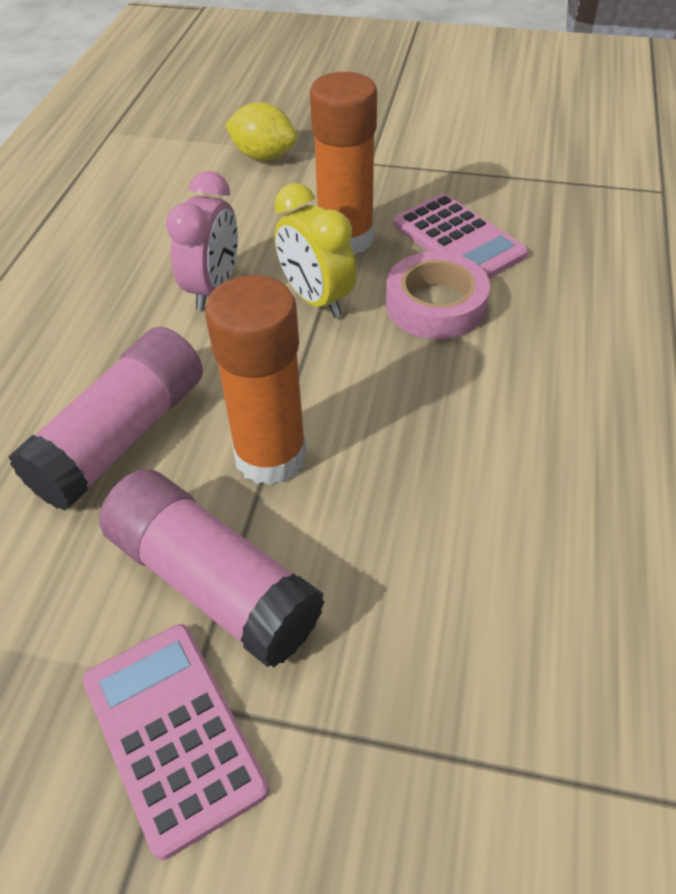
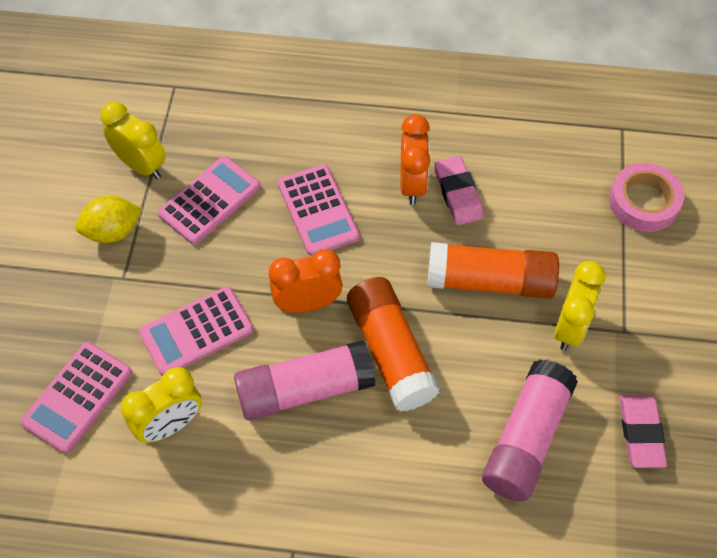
orange clock: 0 -> 2
pink calculator: 2 -> 4
pink clock: 1 -> 0
pink eraser: 0 -> 2
yellow clock: 1 -> 3

